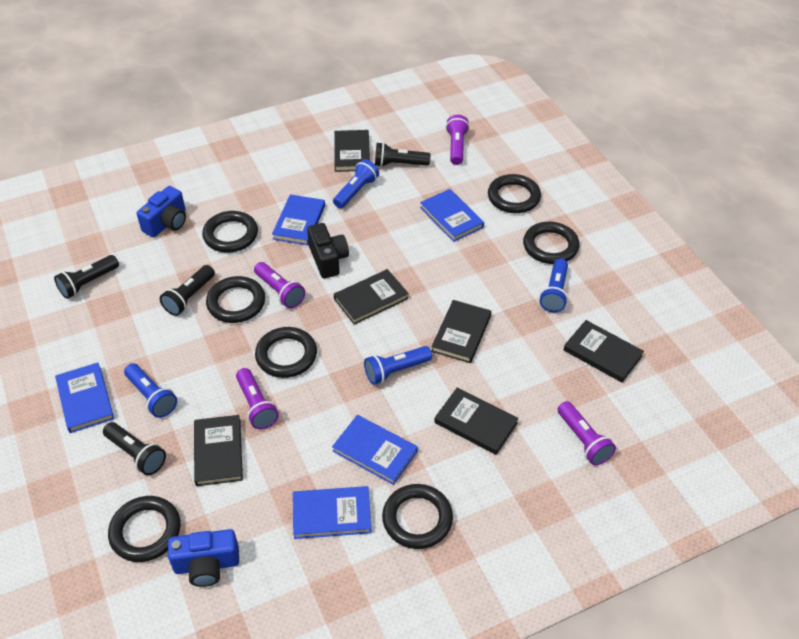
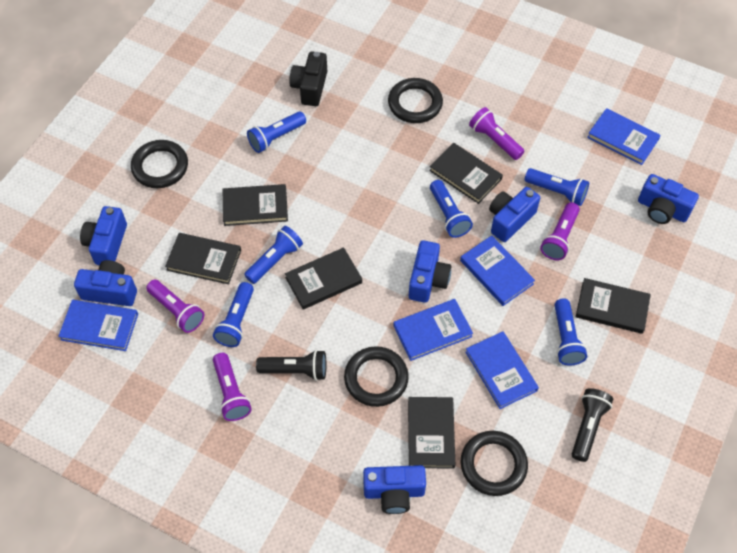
black flashlight: 4 -> 2
black ring: 7 -> 4
blue camera: 2 -> 6
blue flashlight: 4 -> 6

